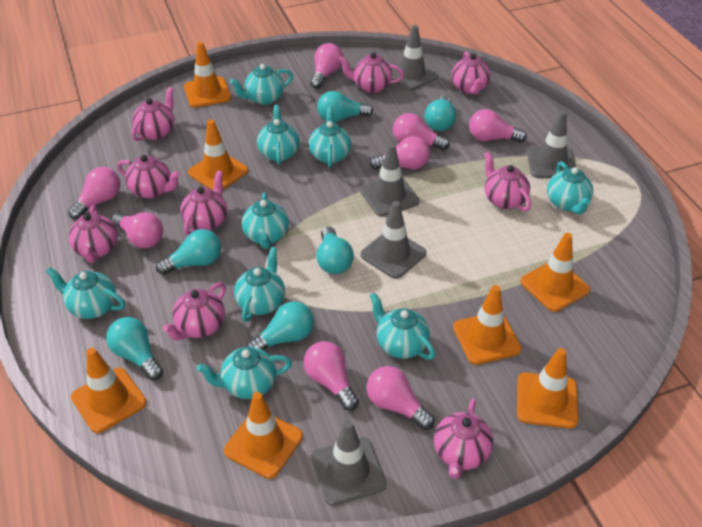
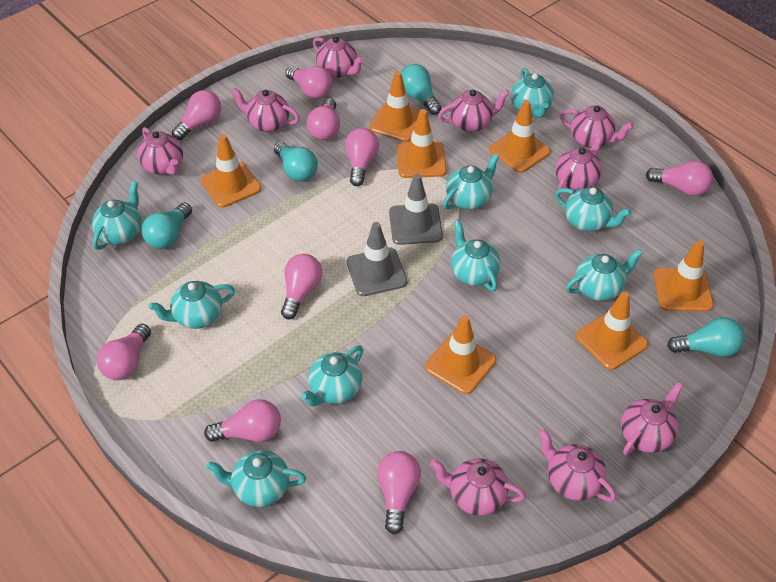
grey traffic cone: 5 -> 2
pink light bulb: 8 -> 9
turquoise light bulb: 6 -> 4

